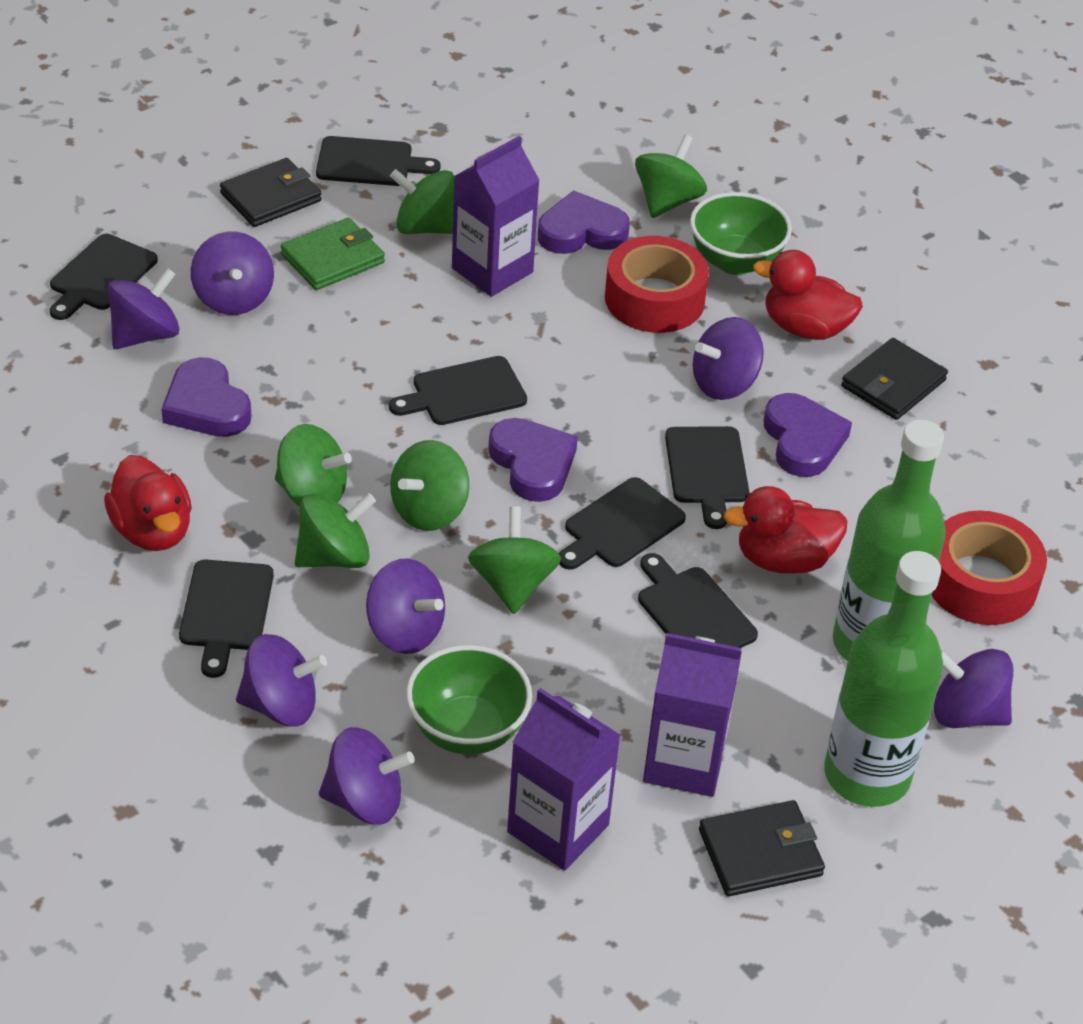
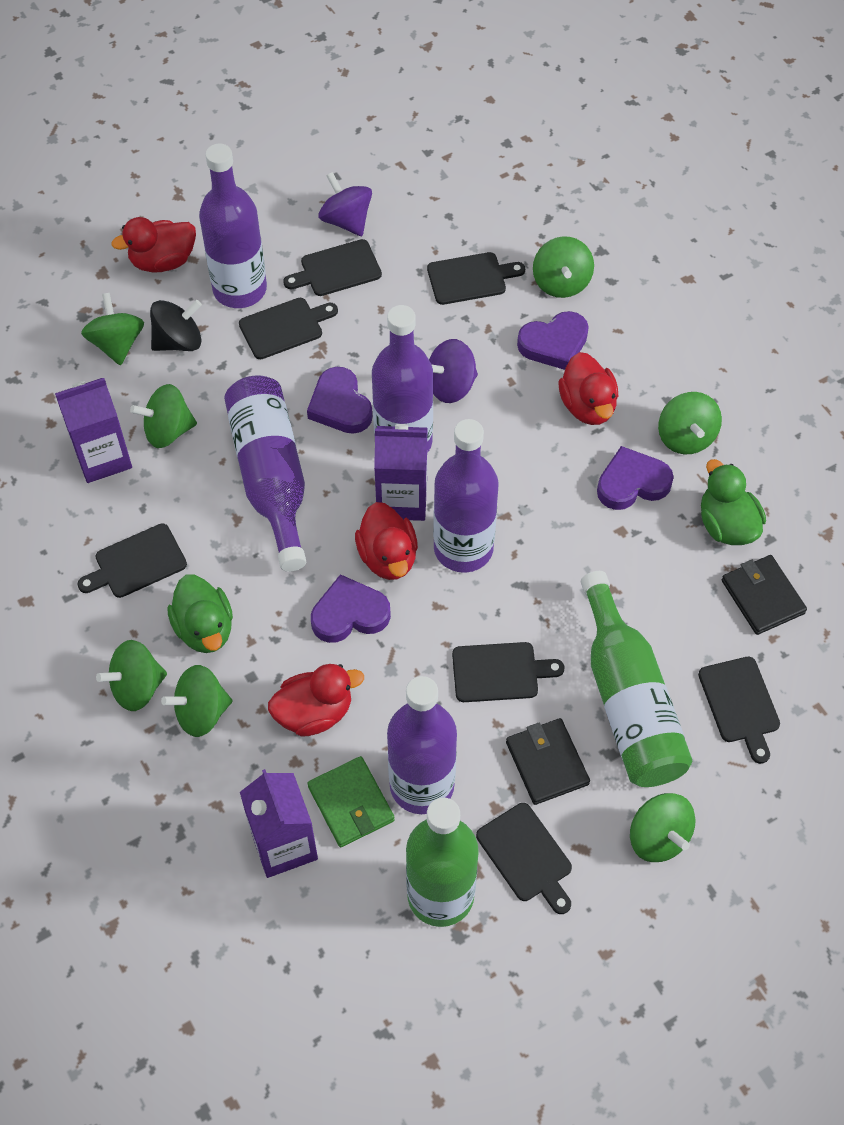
black spinning top: 0 -> 1
black wallet: 3 -> 2
green bowl: 2 -> 0
green duck: 0 -> 2
green spinning top: 6 -> 7
purple bottle: 0 -> 5
purple spinning top: 7 -> 2
red duck: 3 -> 4
red tape: 2 -> 0

